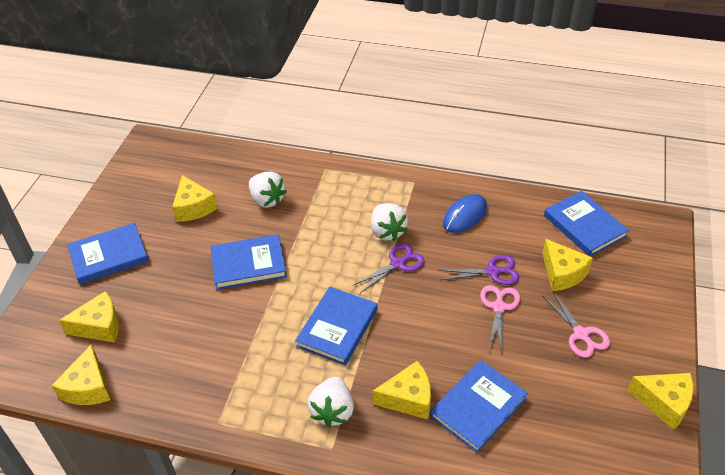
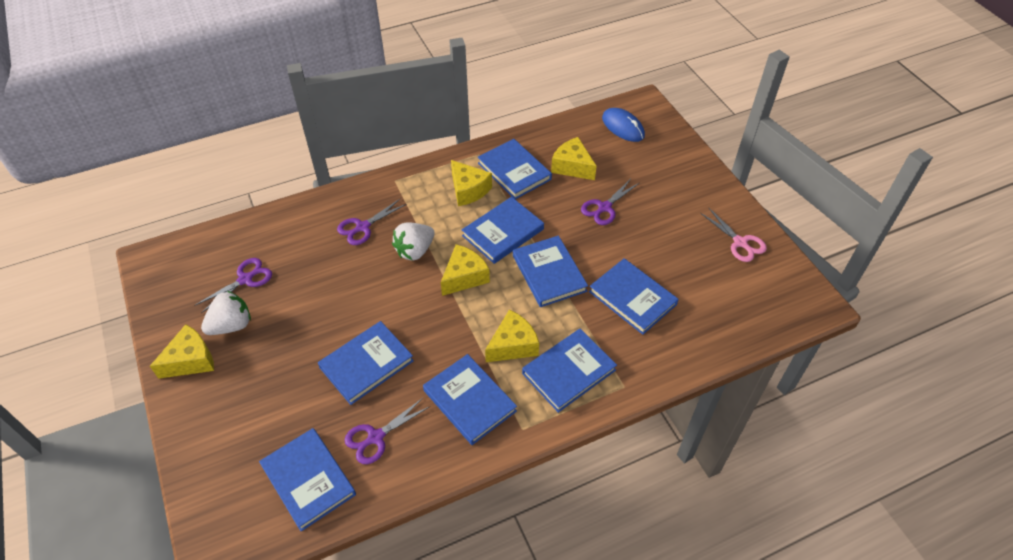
blue book: 5 -> 8
pink scissors: 2 -> 1
purple scissors: 2 -> 4
white strawberry: 3 -> 2
yellow cheese: 6 -> 5

